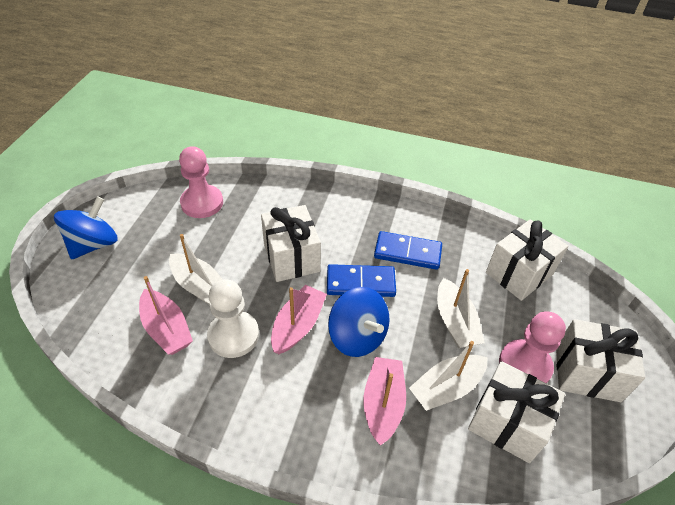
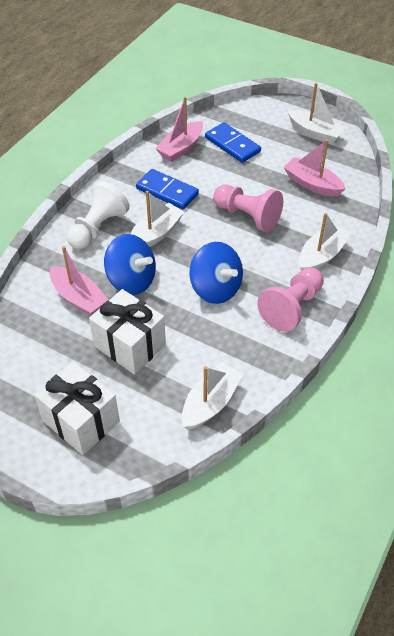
white boat: 3 -> 4
white gift: 4 -> 2

